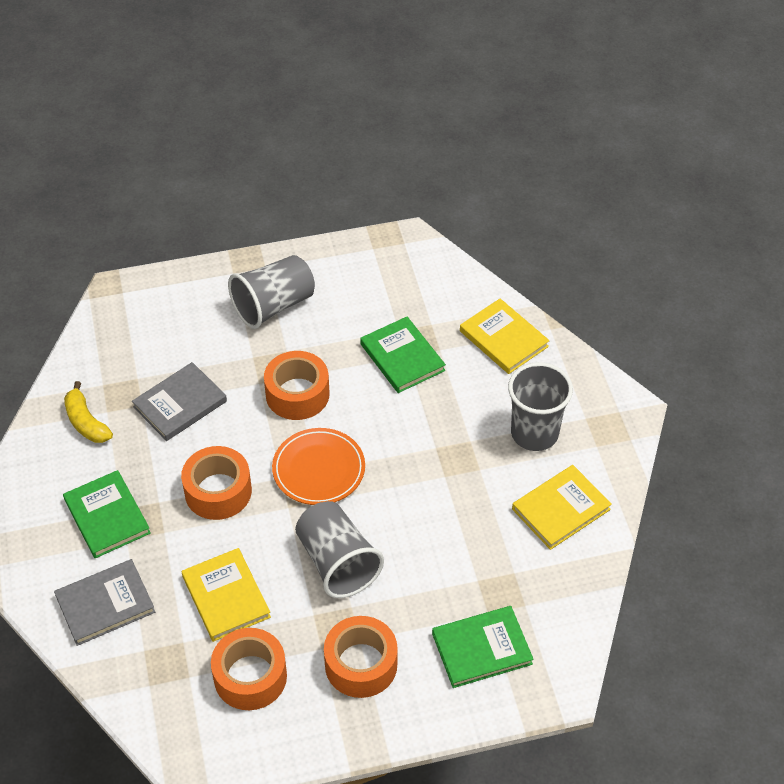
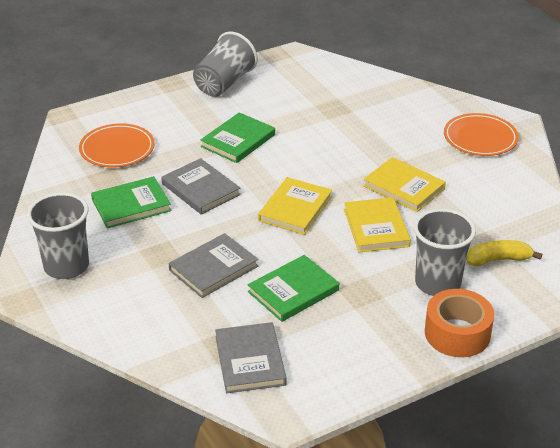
grey book: 2 -> 3
orange plate: 1 -> 2
orange tape: 4 -> 1

